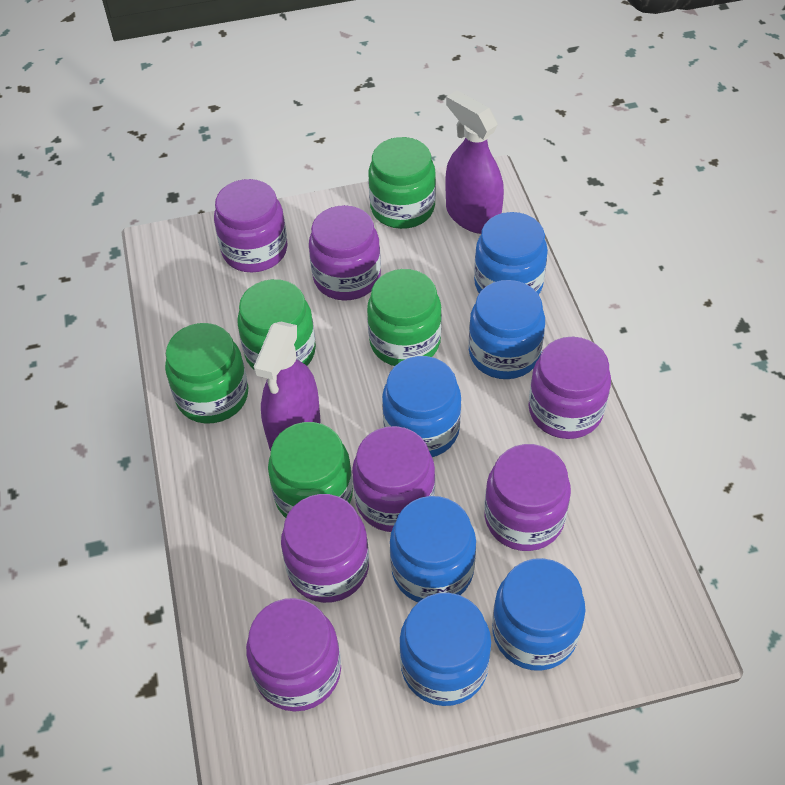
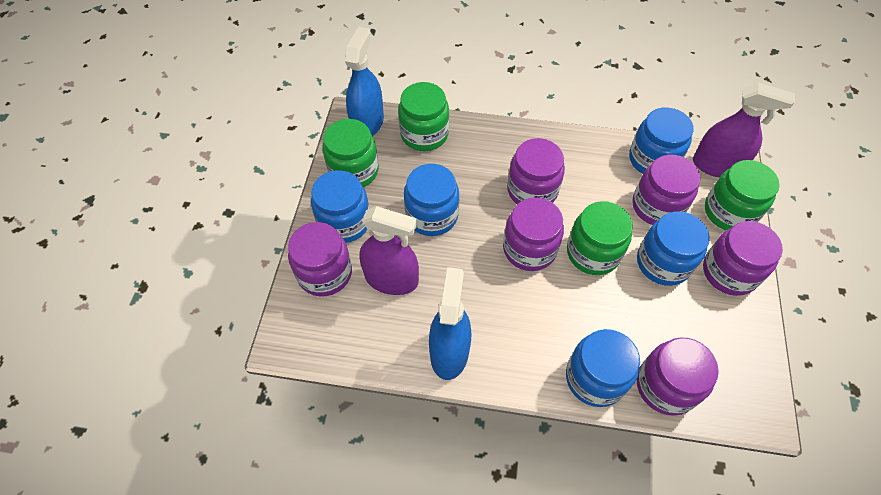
blue jar: 6 -> 5
blue spray bottle: 0 -> 2
green jar: 5 -> 4
purple jar: 7 -> 6

